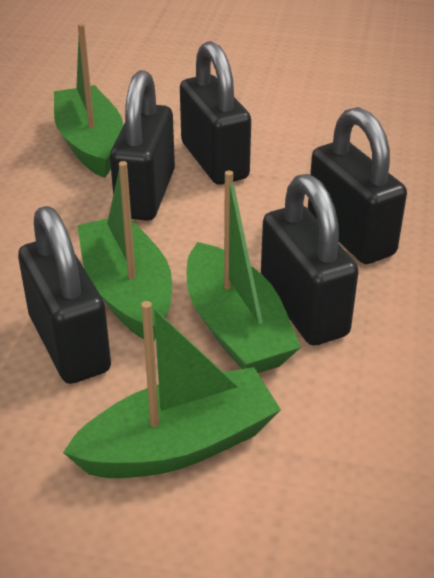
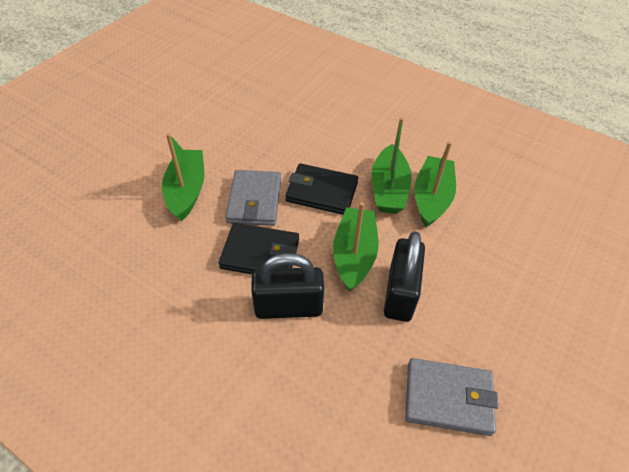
black padlock: 5 -> 2
black wallet: 0 -> 2
grey wallet: 0 -> 2

